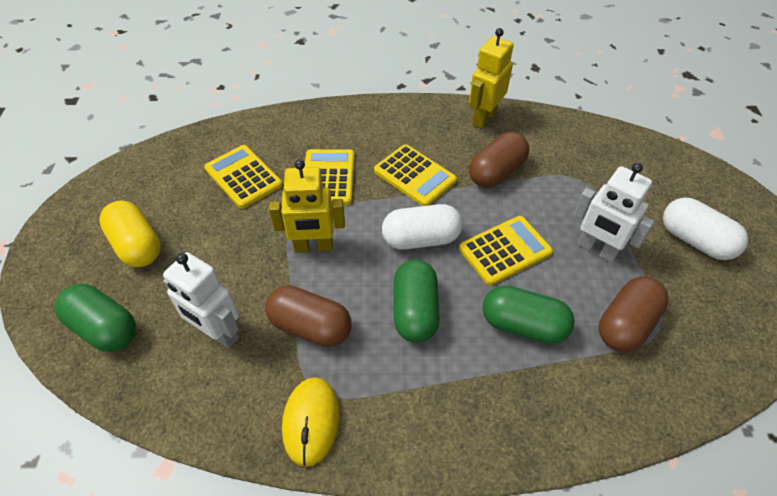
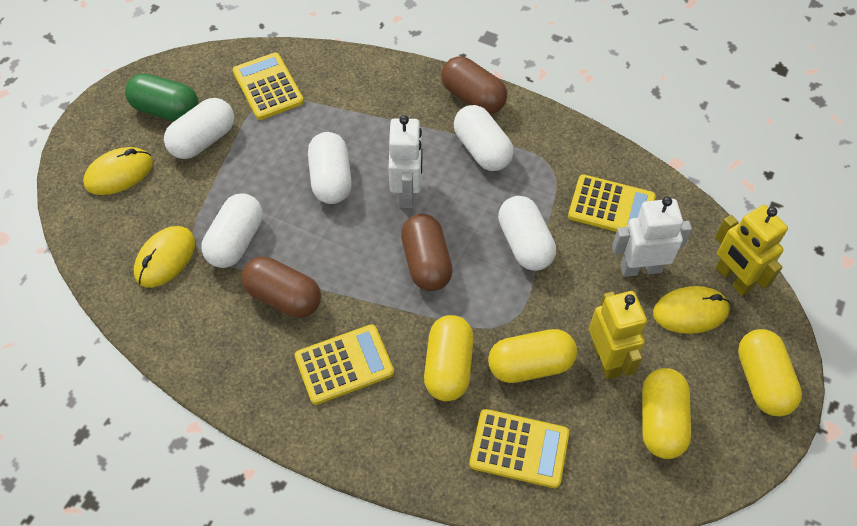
green capsule: 3 -> 1
white capsule: 2 -> 5
yellow capsule: 1 -> 4
yellow mouse: 1 -> 3

